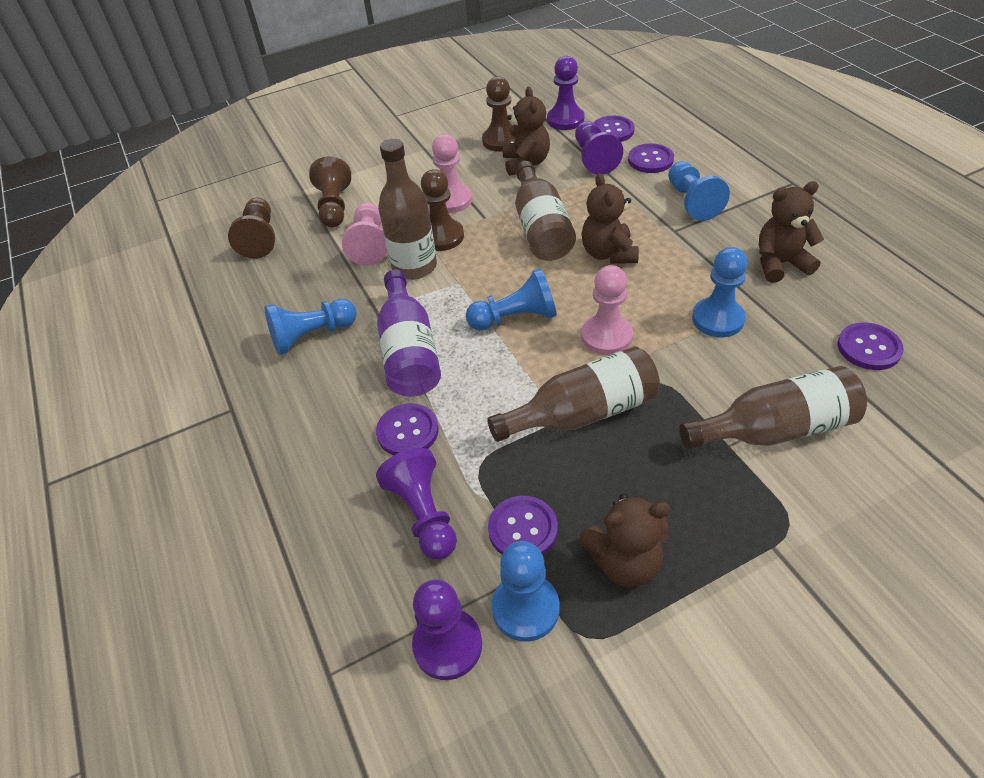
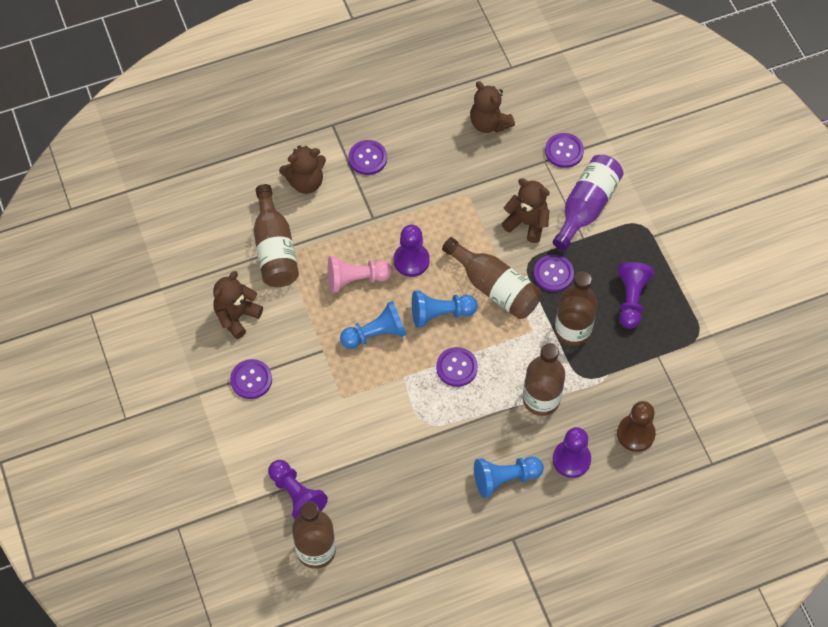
blue pawn: 5 -> 3
brown bottle: 4 -> 5
brown pawn: 4 -> 1
pink pawn: 3 -> 1

